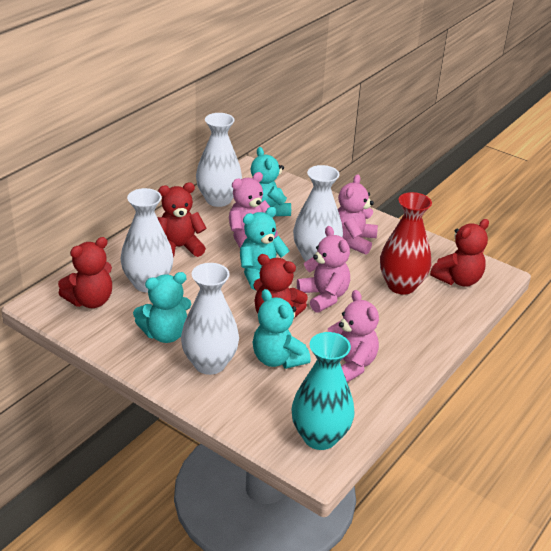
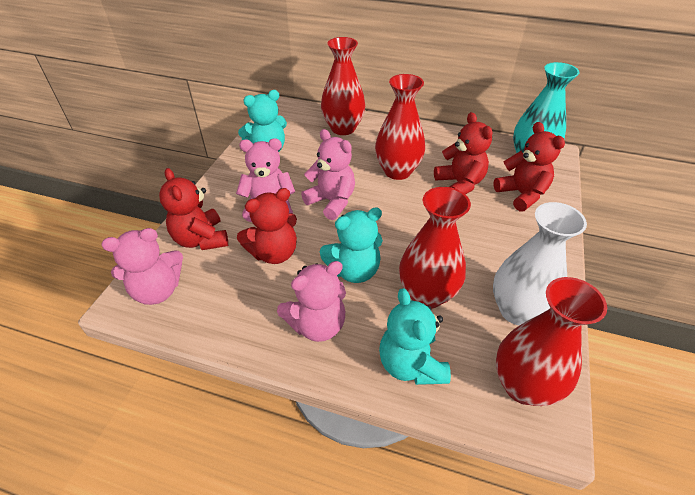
red vase: 1 -> 4
turquoise teddy bear: 4 -> 3
white vase: 4 -> 1

